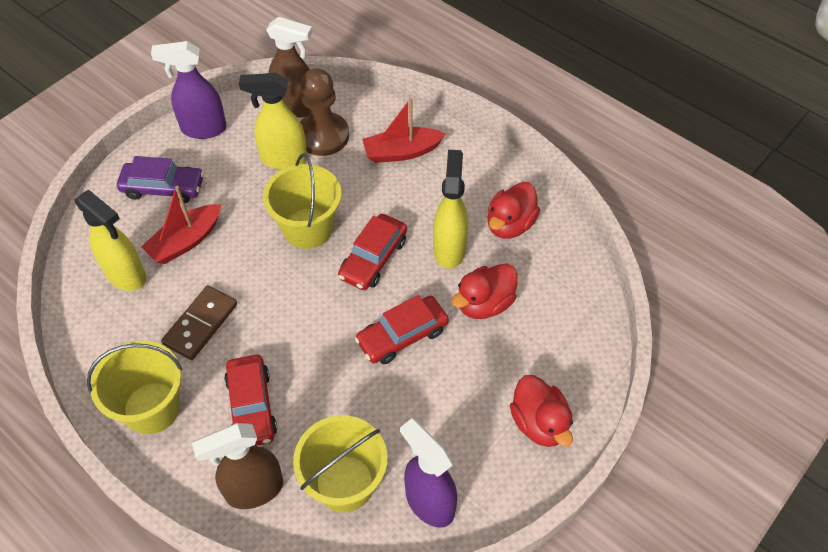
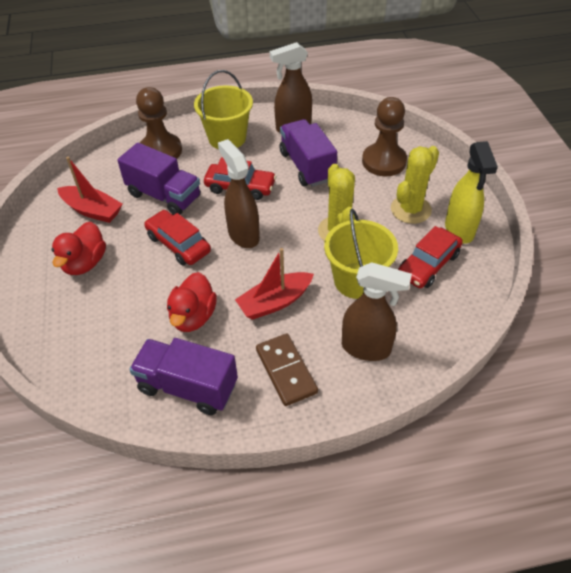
brown pawn: 1 -> 2
brown spray bottle: 2 -> 3
purple car: 1 -> 0
purple spray bottle: 2 -> 0
purple truck: 0 -> 3
red duck: 3 -> 2
yellow bucket: 3 -> 2
yellow cactus: 0 -> 2
yellow spray bottle: 3 -> 1

